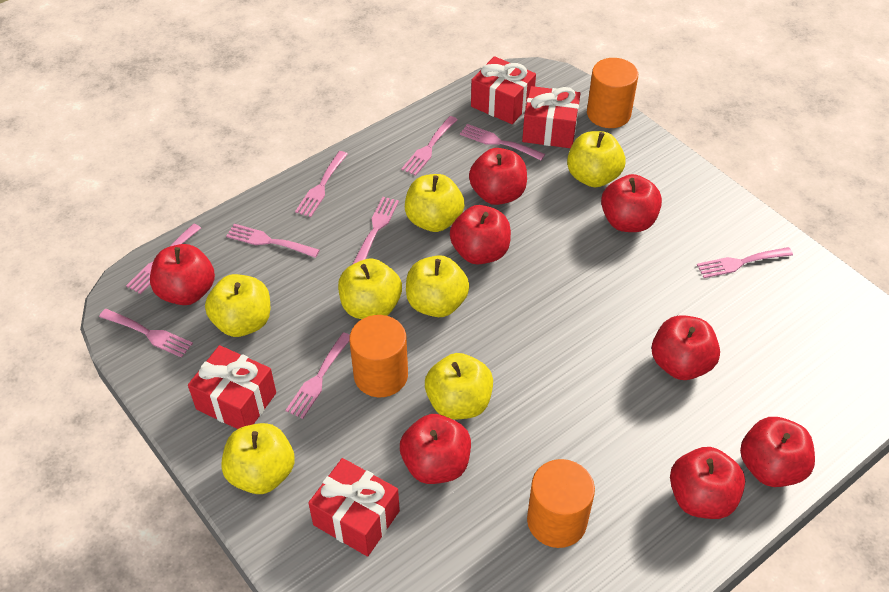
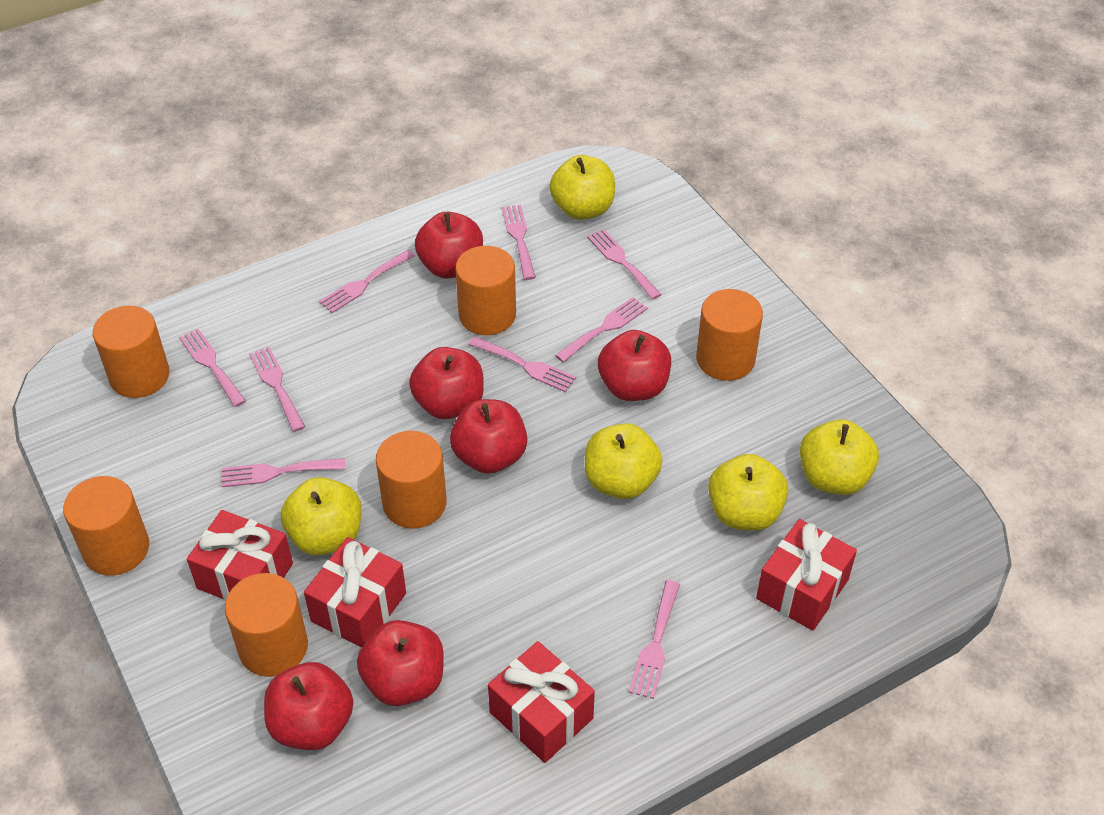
orange cylinder: 3 -> 6
red apple: 8 -> 6
yellow apple: 7 -> 5

